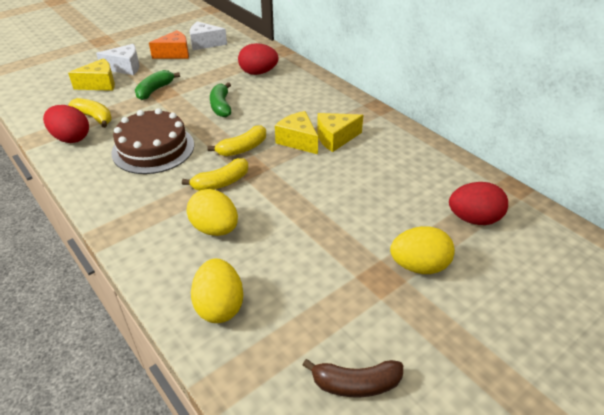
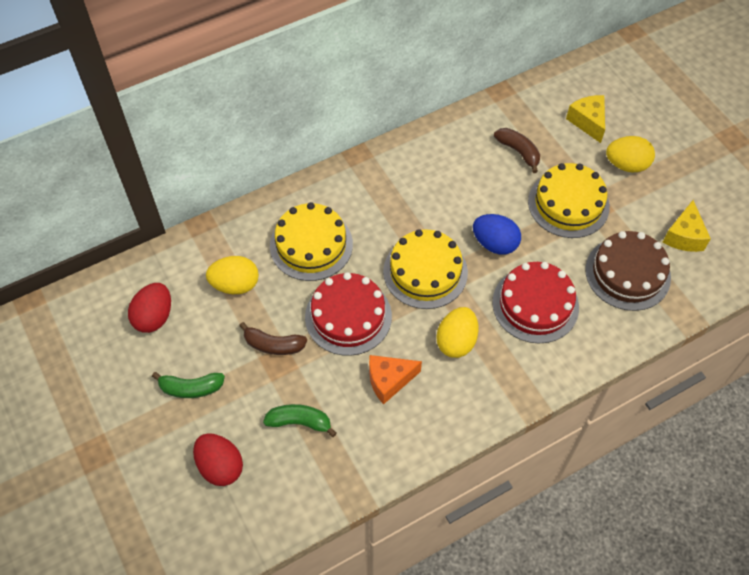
blue egg: 0 -> 1
brown banana: 1 -> 2
red cake: 0 -> 2
red egg: 3 -> 2
white cheese: 2 -> 0
yellow banana: 3 -> 0
yellow cake: 0 -> 3
yellow cheese: 3 -> 2

